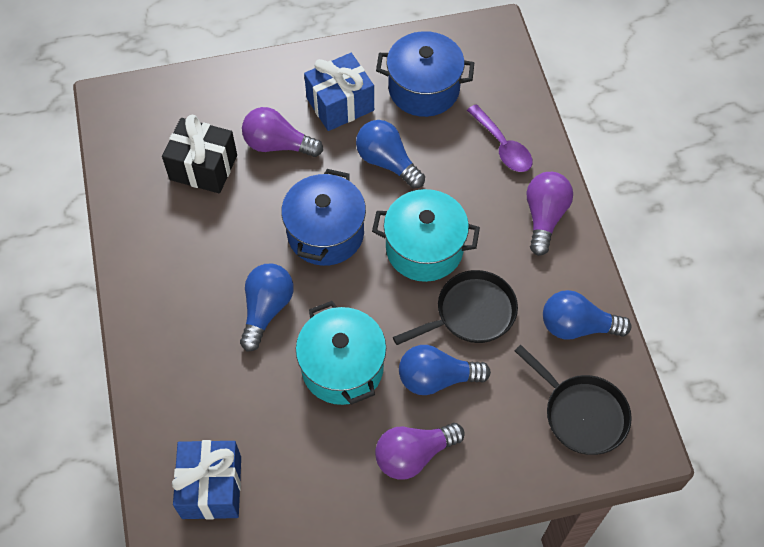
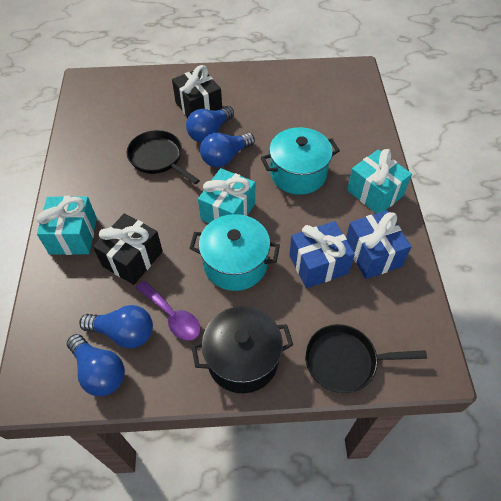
black gift: 1 -> 2
black pot: 0 -> 1
blue pot: 2 -> 0
purple light bulb: 3 -> 0
turquoise gift: 0 -> 3

